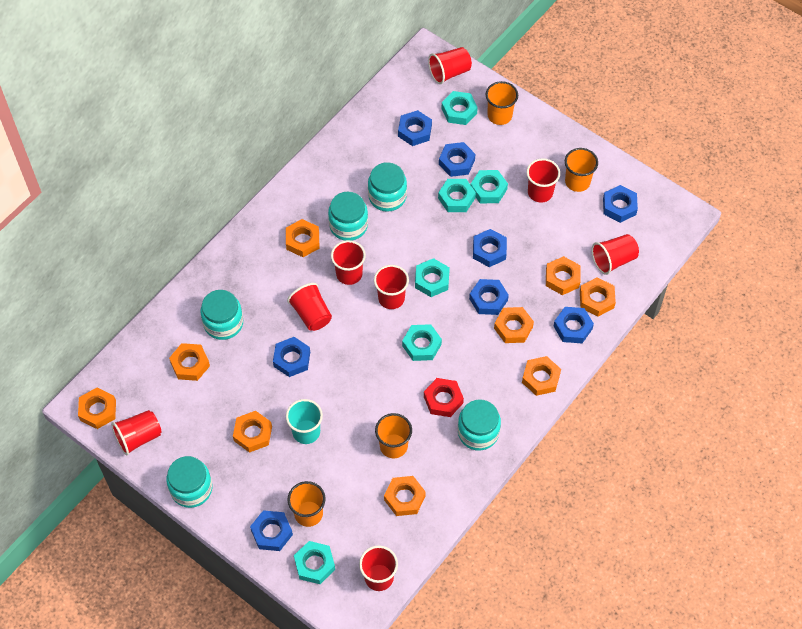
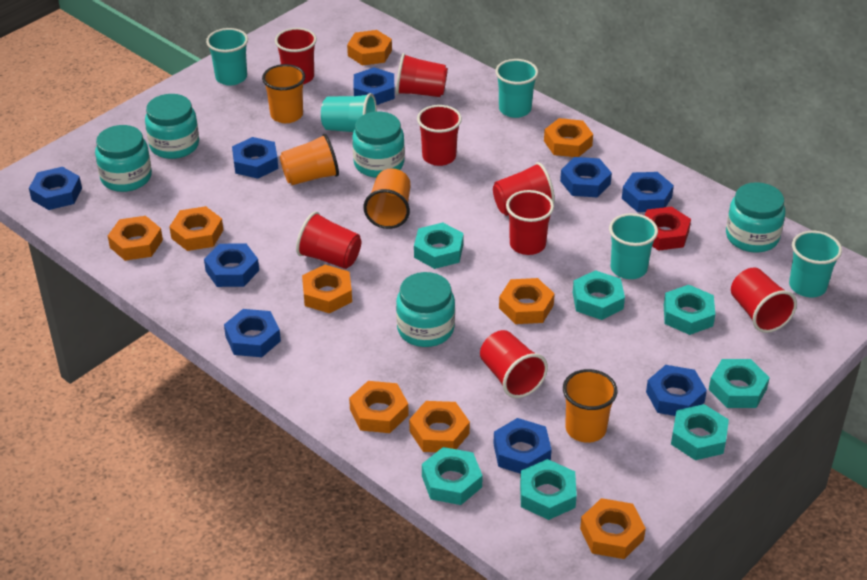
blue nut: 8 -> 9
turquoise cup: 1 -> 5
turquoise nut: 6 -> 7

